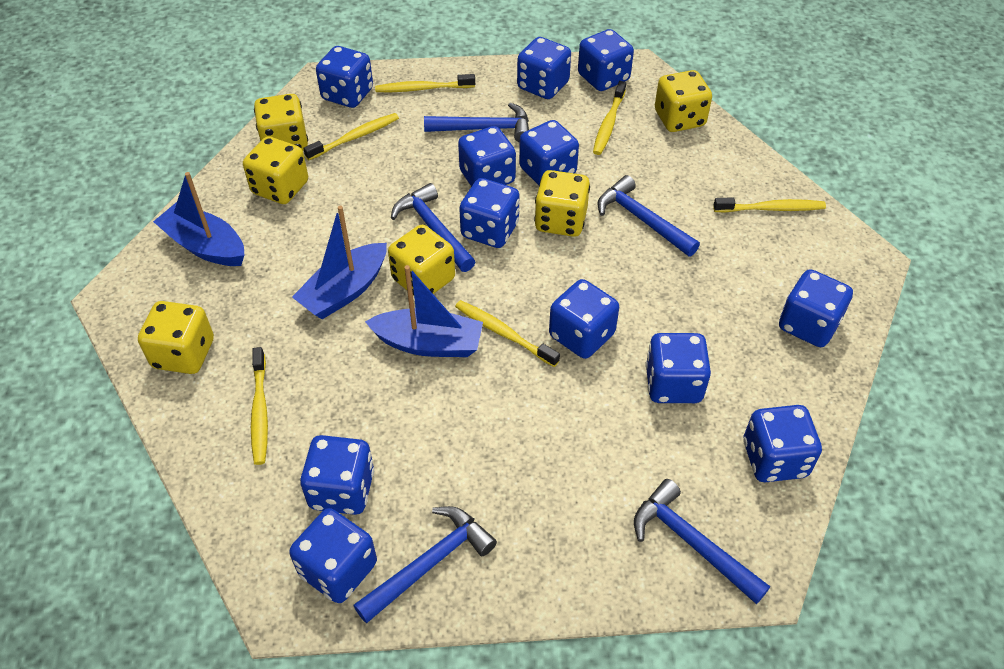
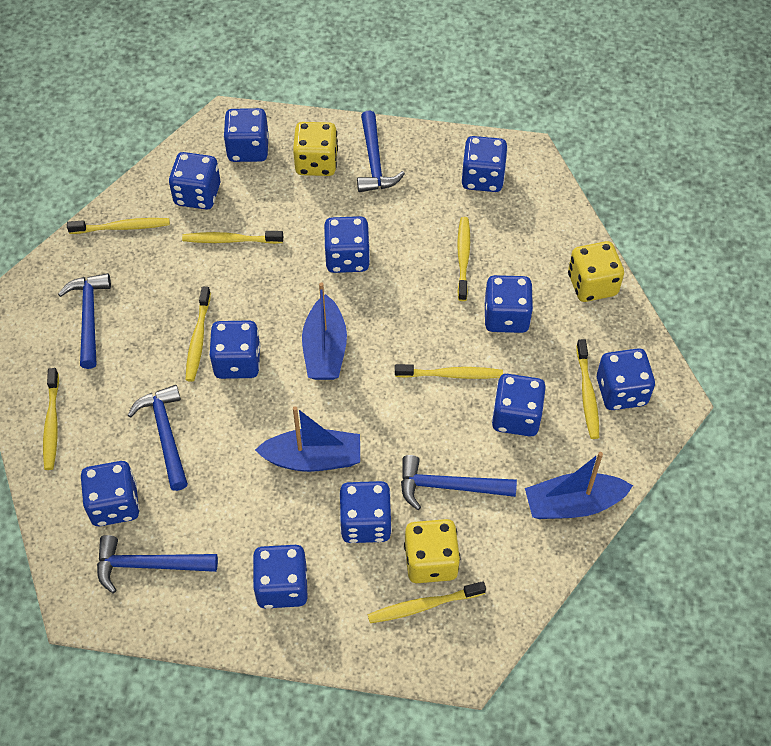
blue dice: 12 -> 11
yellow dice: 6 -> 3
yellow toothbrush: 6 -> 8

